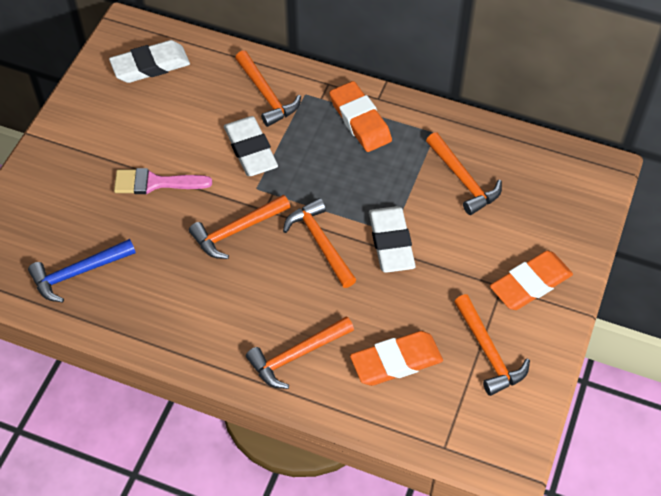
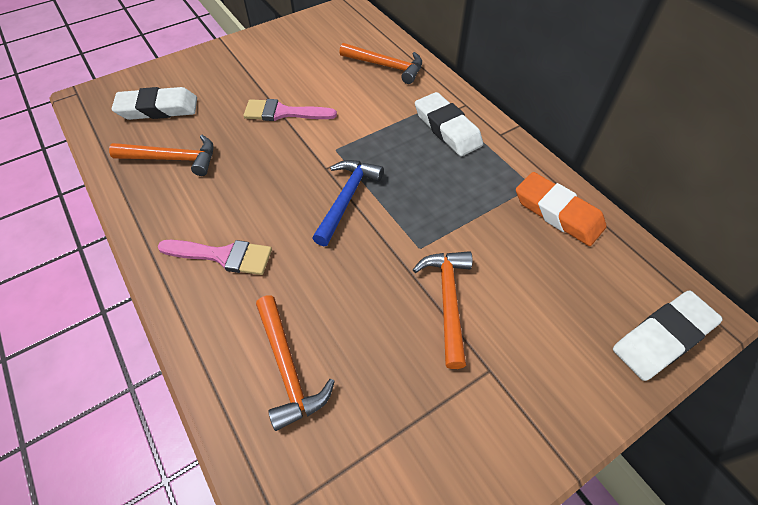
orange eraser: 3 -> 1
orange hammer: 6 -> 4
pink brush: 1 -> 2

